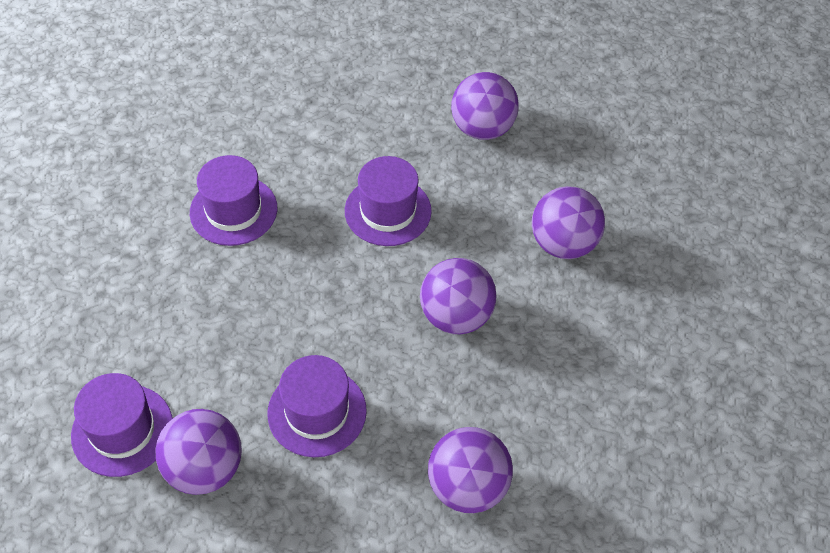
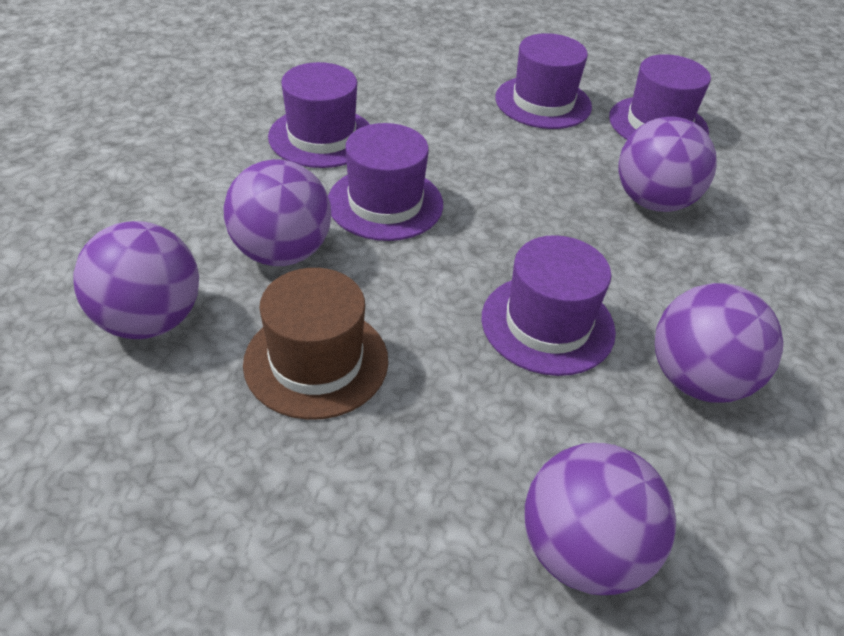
brown hat: 0 -> 1
purple hat: 4 -> 5

